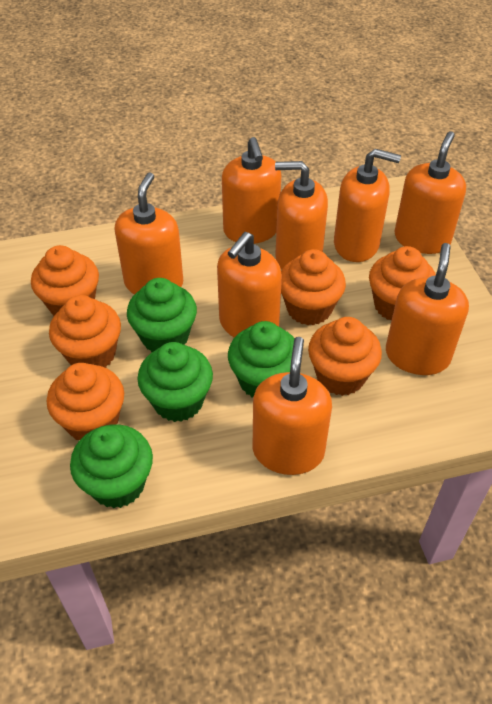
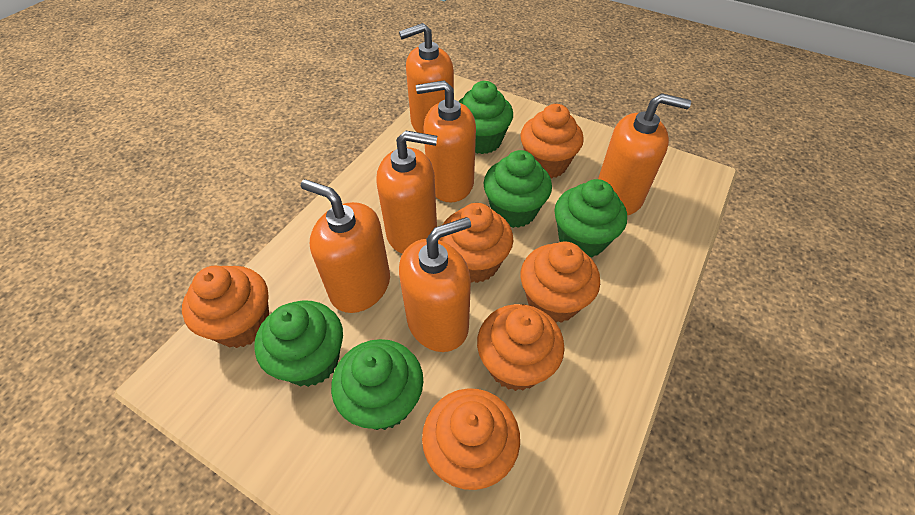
green cupcake: 4 -> 5
orange soap dispenser: 8 -> 6

